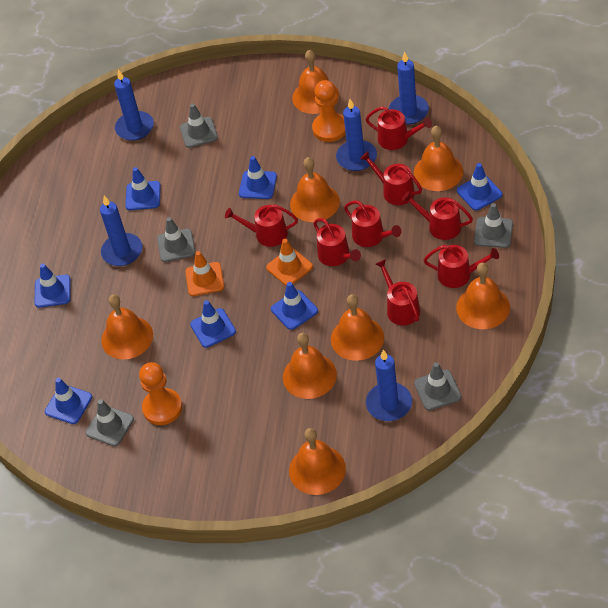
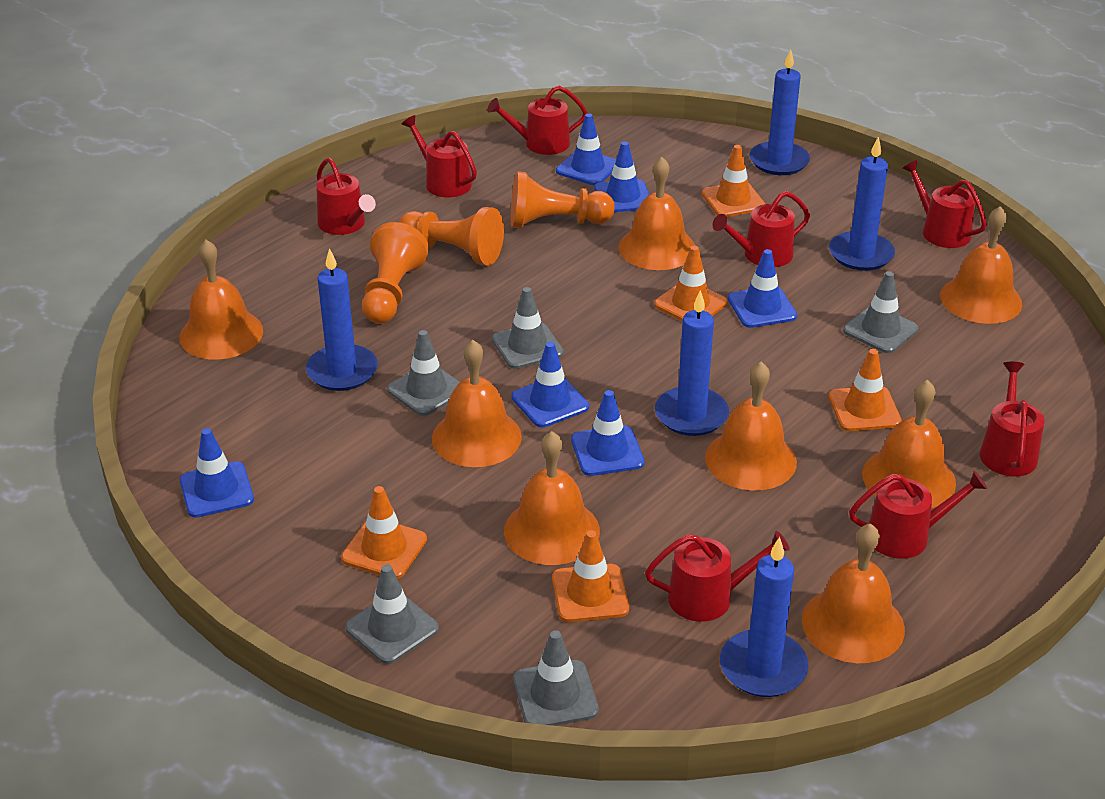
blue traffic cone: 7 -> 6
orange pawn: 2 -> 3
orange traffic cone: 2 -> 5

